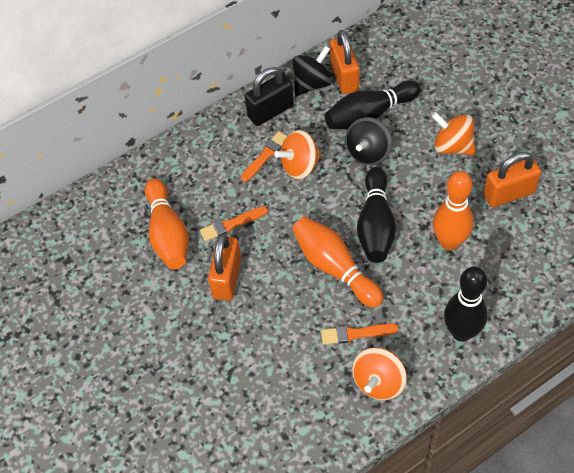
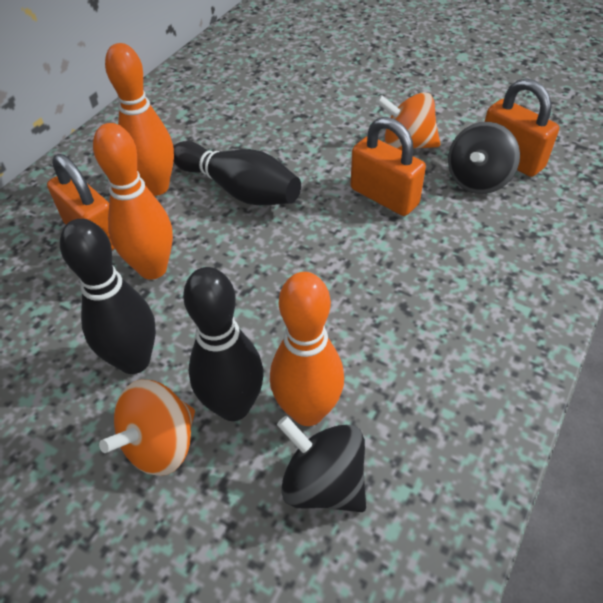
black padlock: 1 -> 0
orange brush: 3 -> 0
orange spinning top: 3 -> 2

